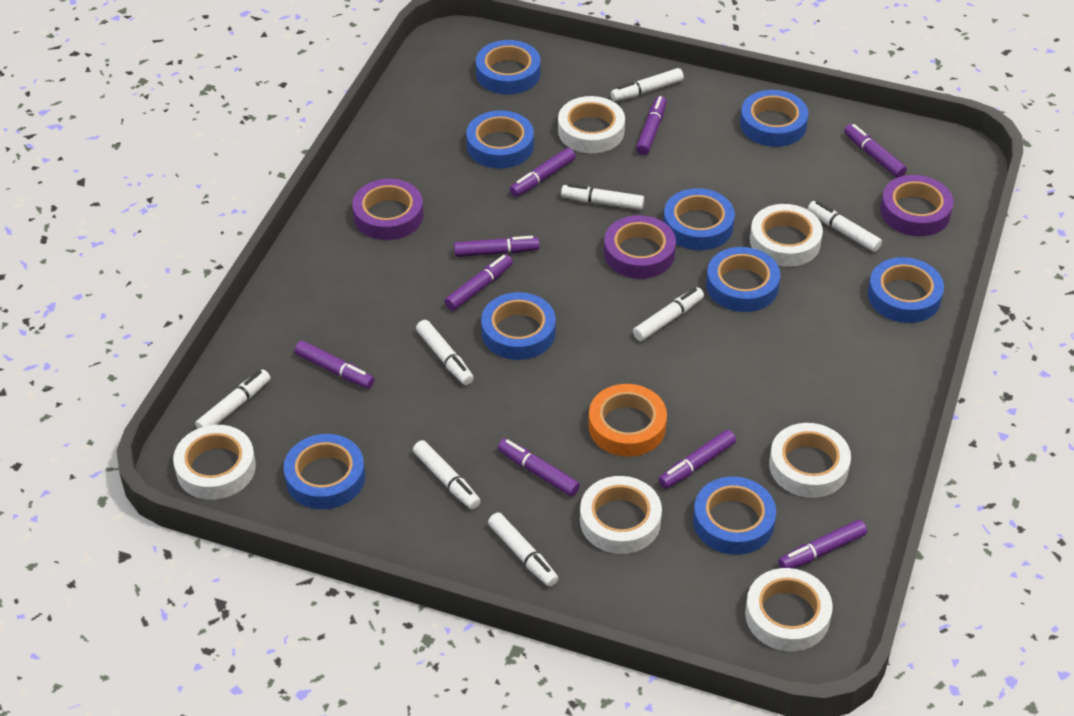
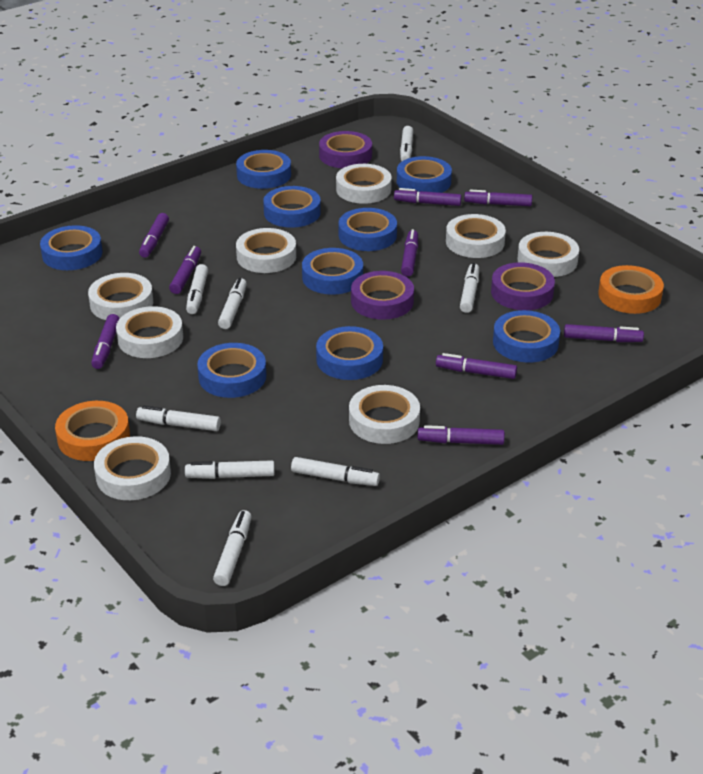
orange tape: 1 -> 2
white tape: 6 -> 8

